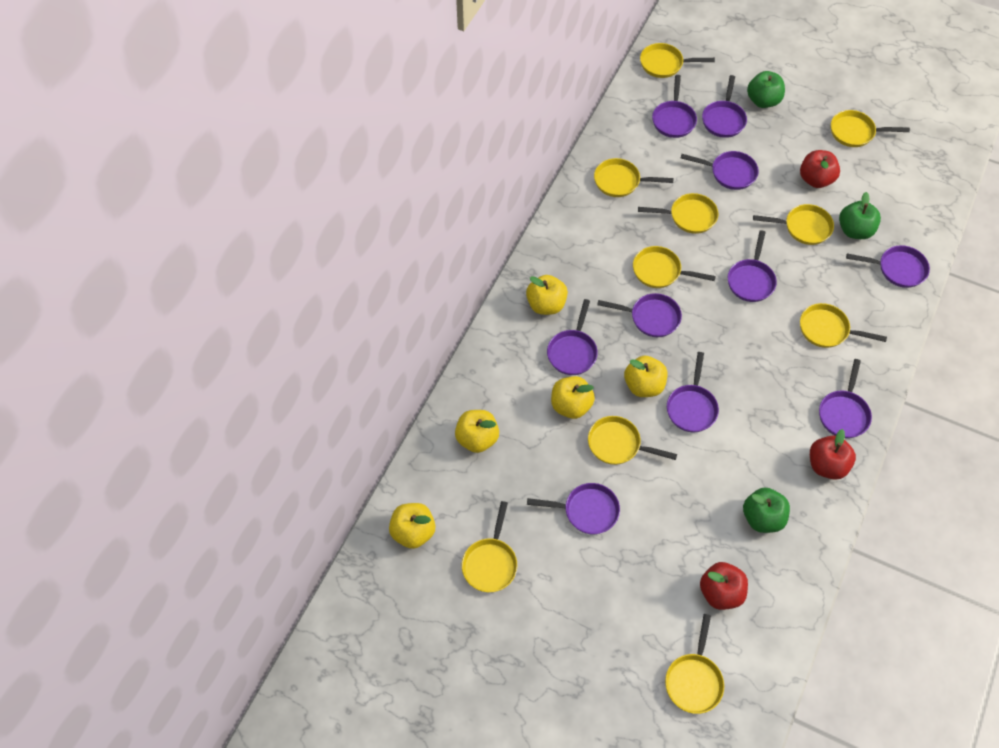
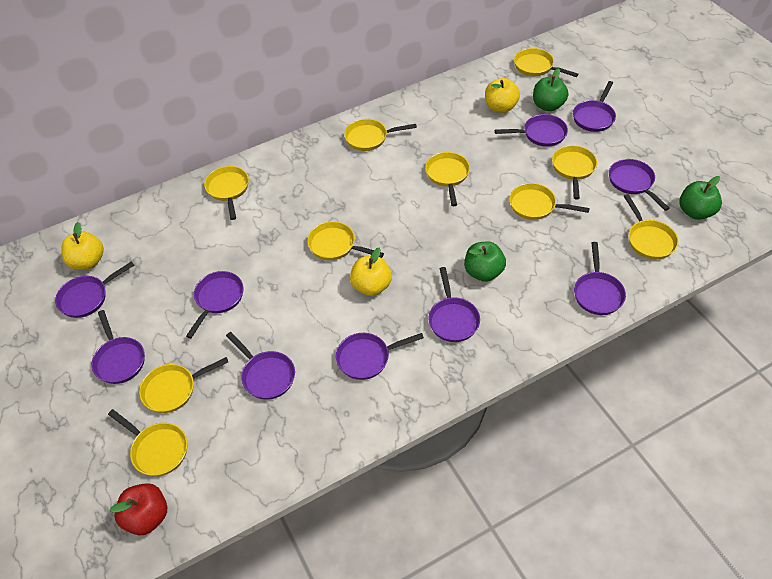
red apple: 3 -> 1
yellow apple: 5 -> 3

